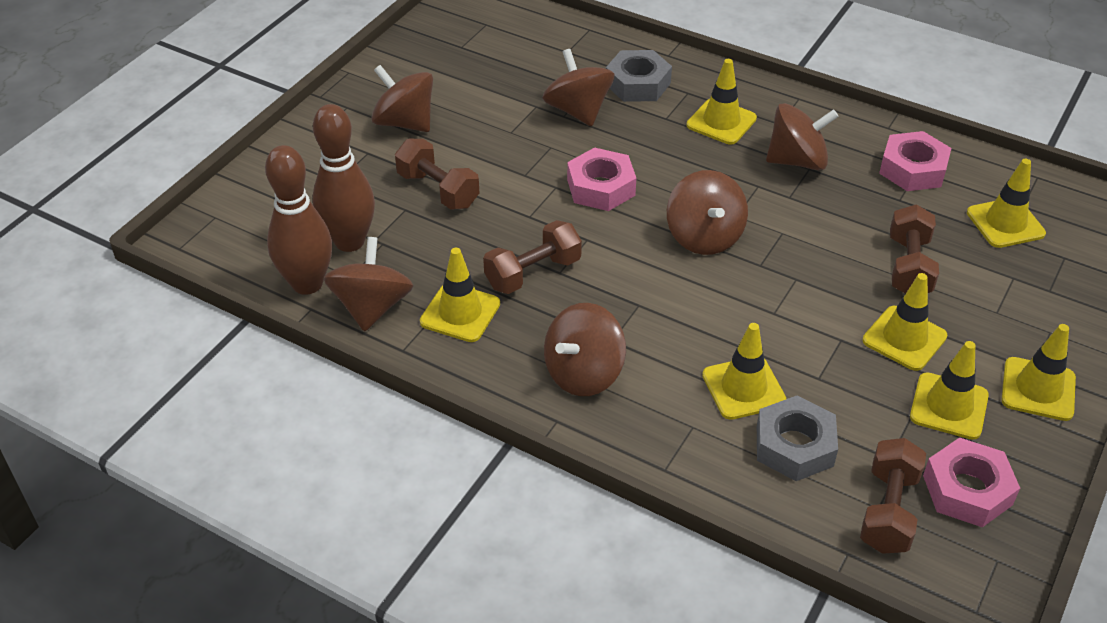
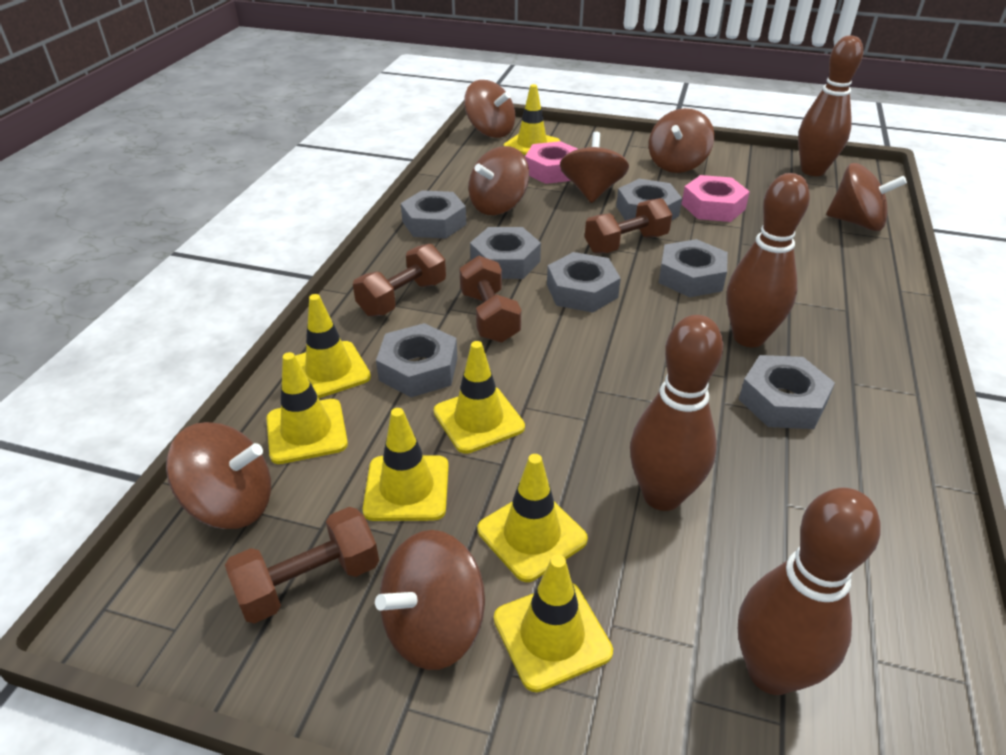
brown bowling pin: 2 -> 4
brown spinning top: 6 -> 7
grey nut: 2 -> 7
pink nut: 3 -> 2

